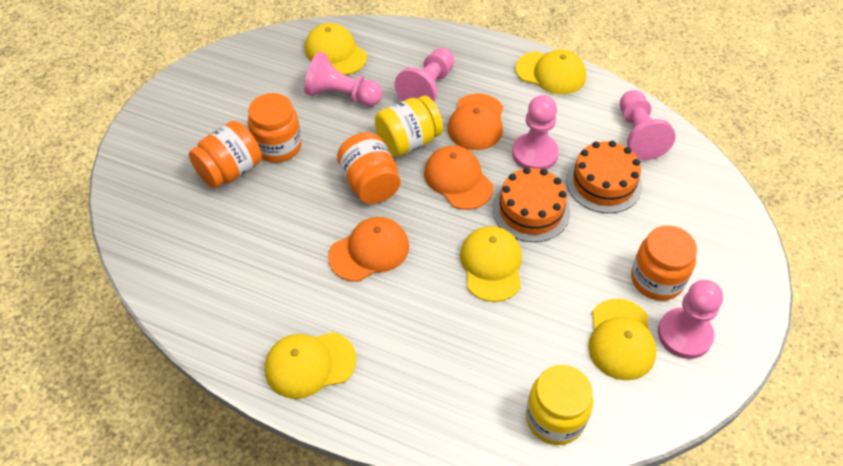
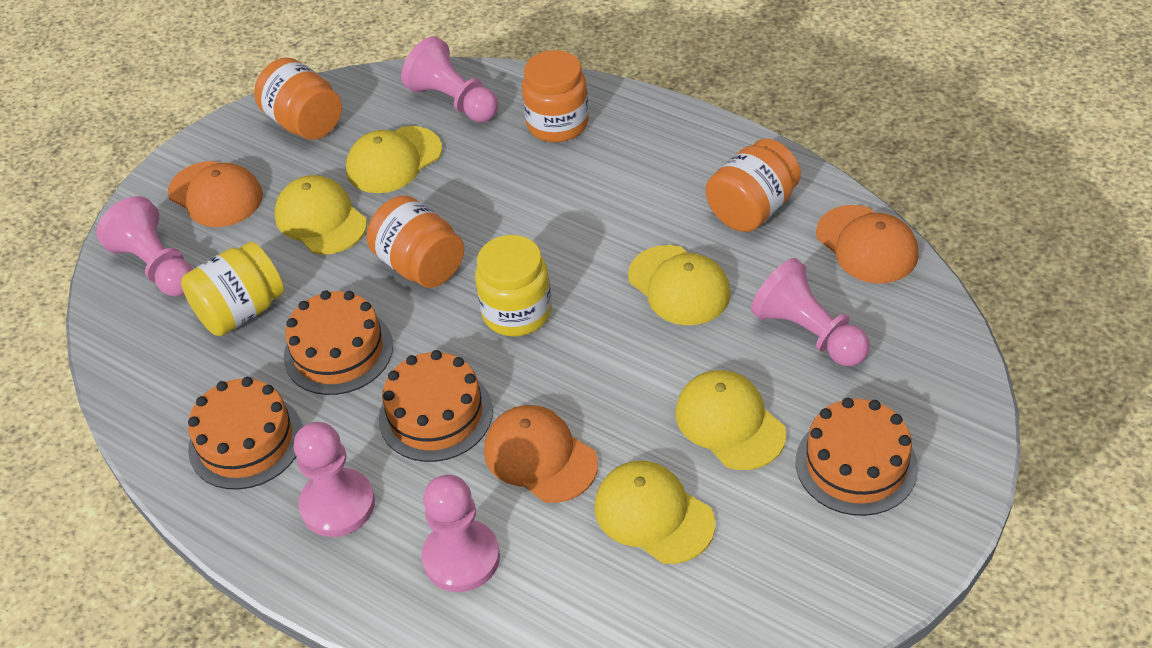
orange cake: 2 -> 4

